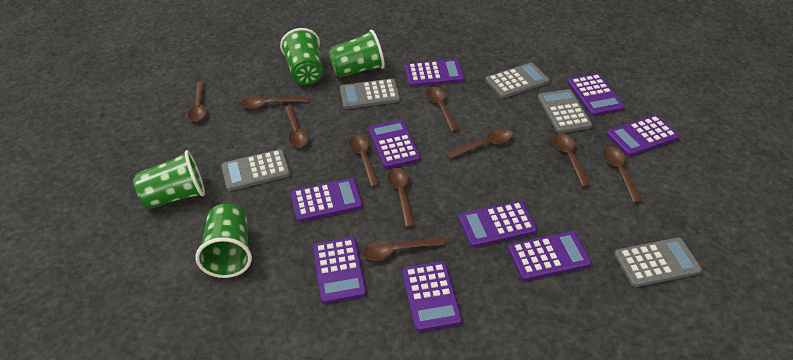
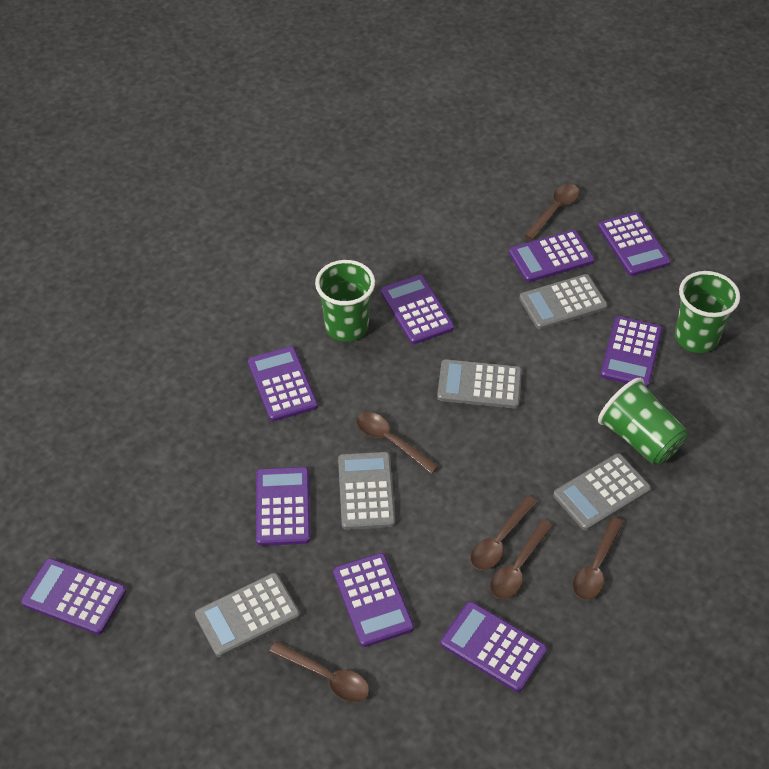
brown spoon: 10 -> 6
green cup: 4 -> 3

